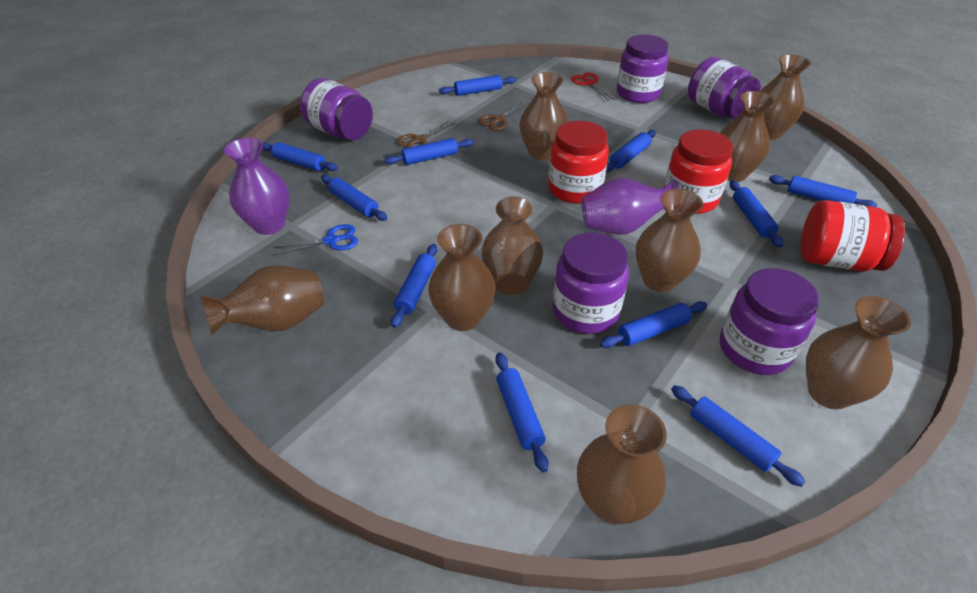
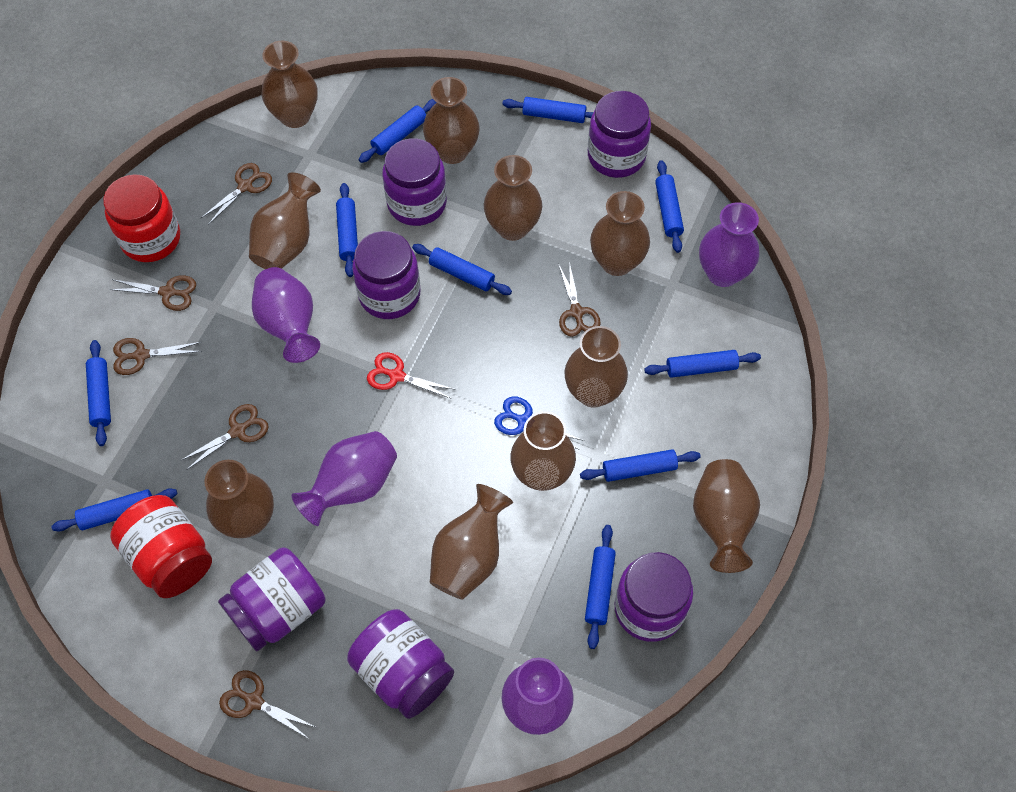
blue rolling pin: 11 -> 10
brown scissors: 2 -> 6
brown vase: 9 -> 10
purple jar: 5 -> 6
purple vase: 2 -> 4
red jar: 3 -> 2

